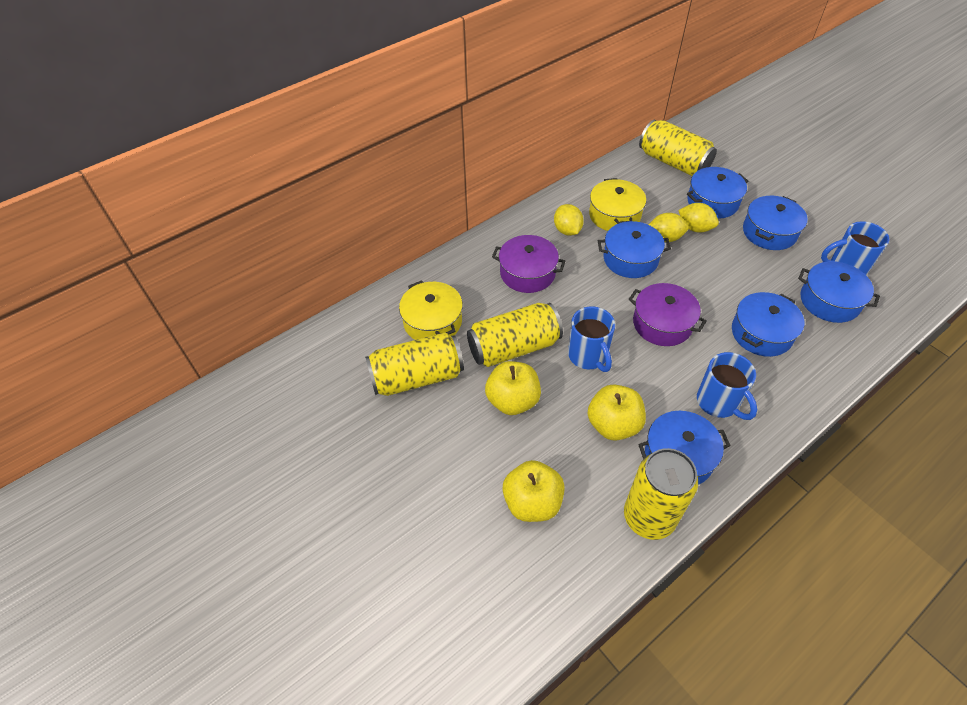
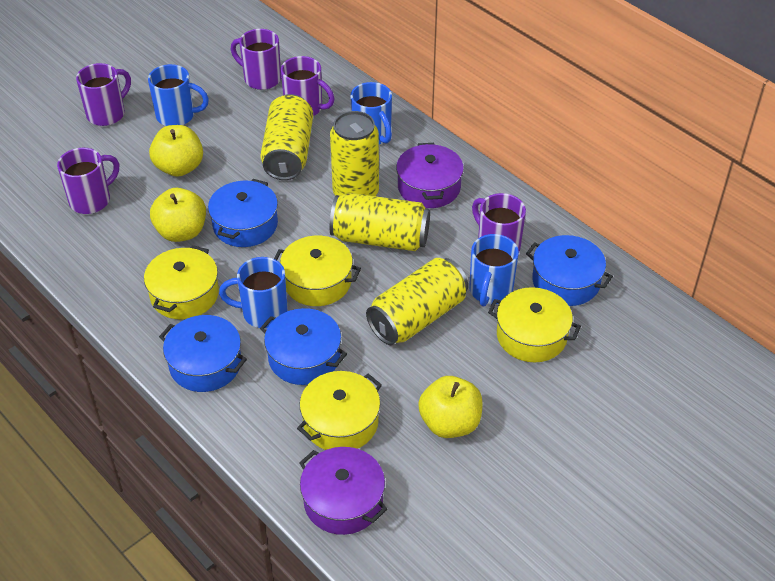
blue mug: 3 -> 4
blue pot: 6 -> 4
purple mug: 0 -> 5
yellow lemon: 3 -> 0
yellow pot: 2 -> 4

